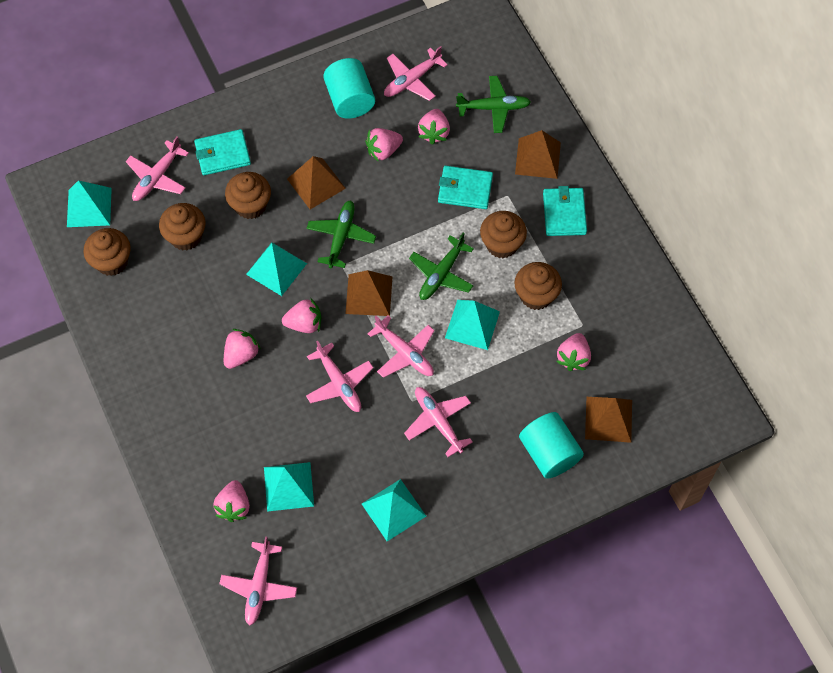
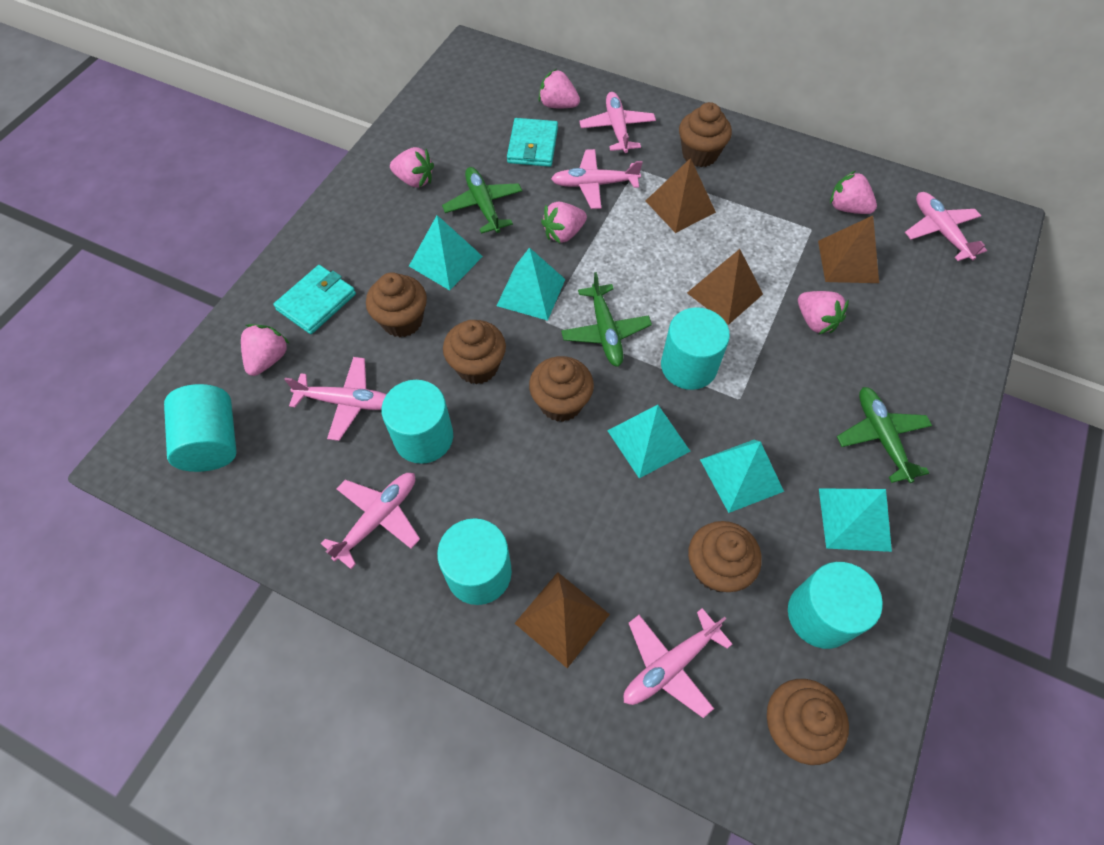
brown cupcake: 5 -> 6
turquoise cylinder: 2 -> 5
turquoise wallet: 3 -> 2

